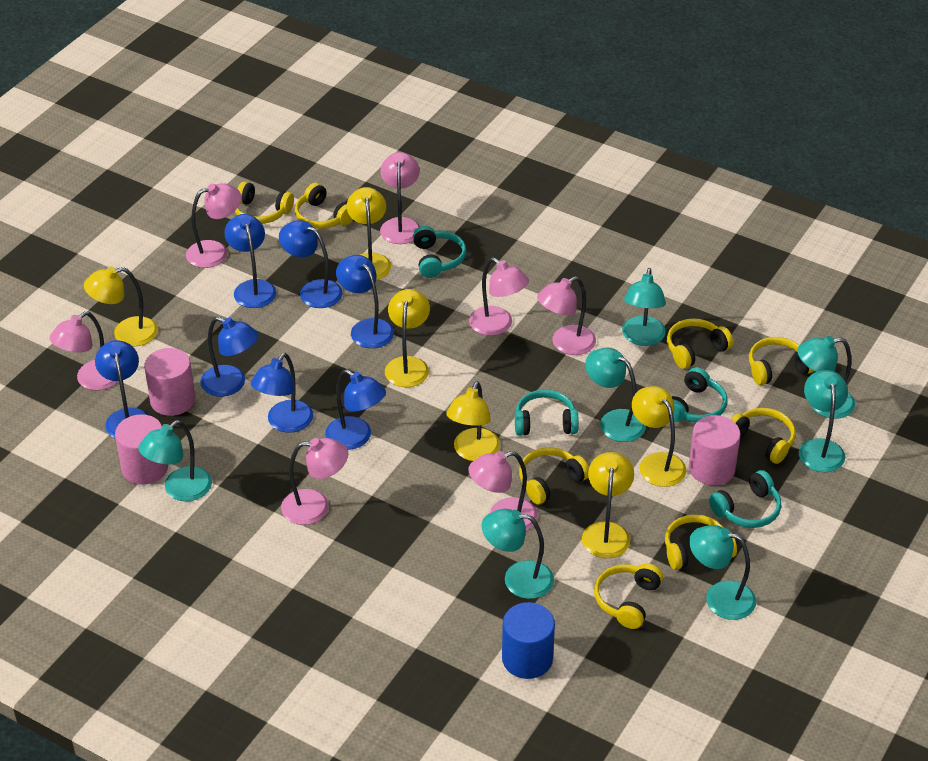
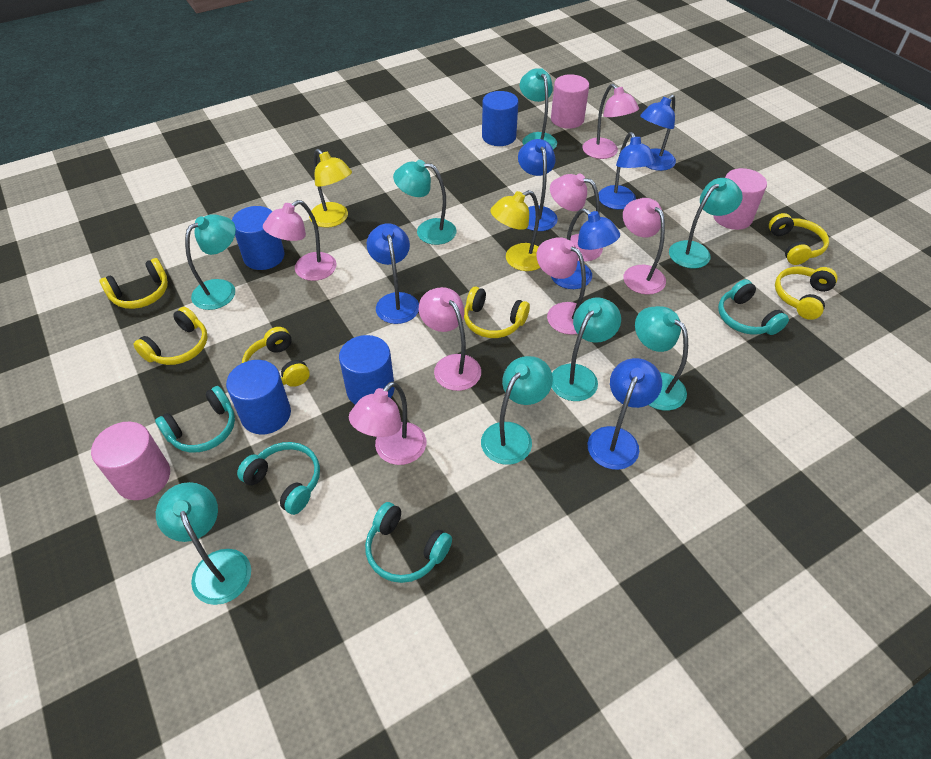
blue cylinder: 1 -> 4
blue lamp: 7 -> 6
turquoise lamp: 7 -> 8
yellow headphones: 8 -> 6
yellow lamp: 6 -> 2

